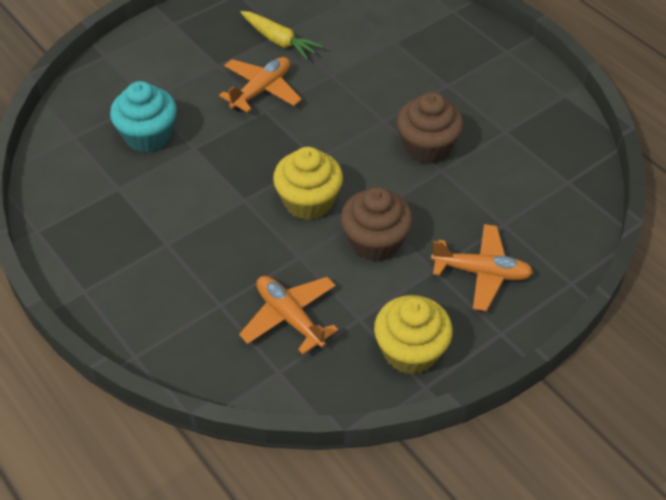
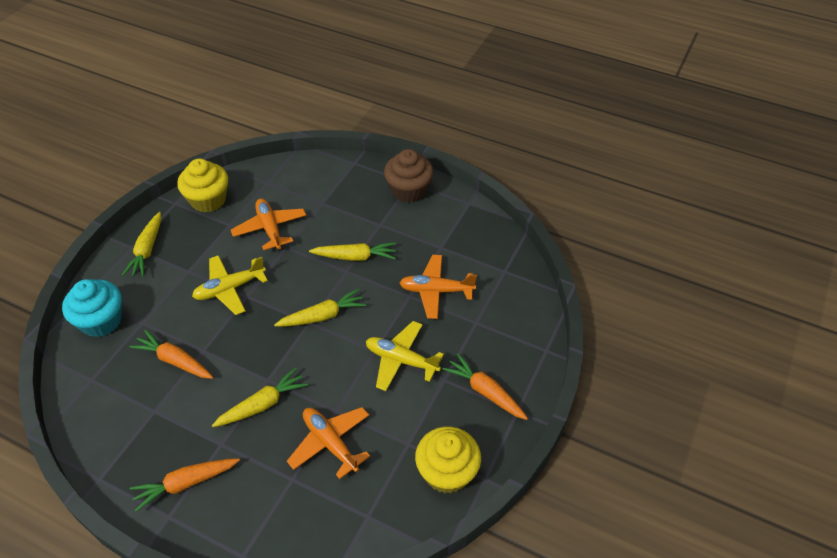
brown cupcake: 2 -> 1
orange carrot: 0 -> 3
yellow carrot: 1 -> 4
yellow plane: 0 -> 2

